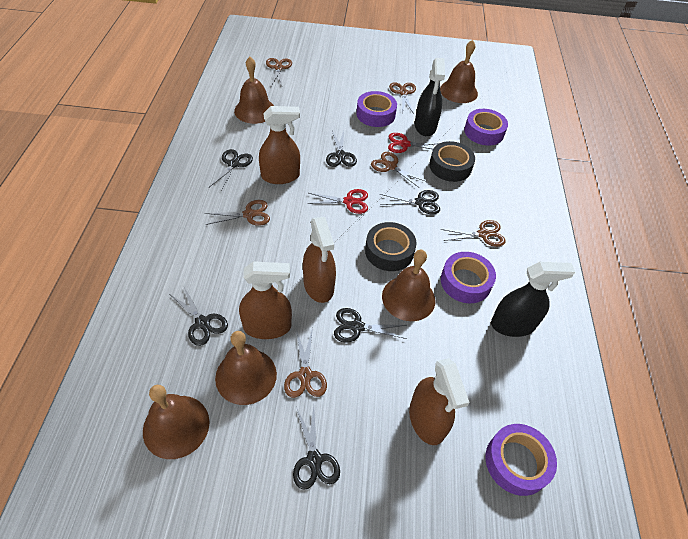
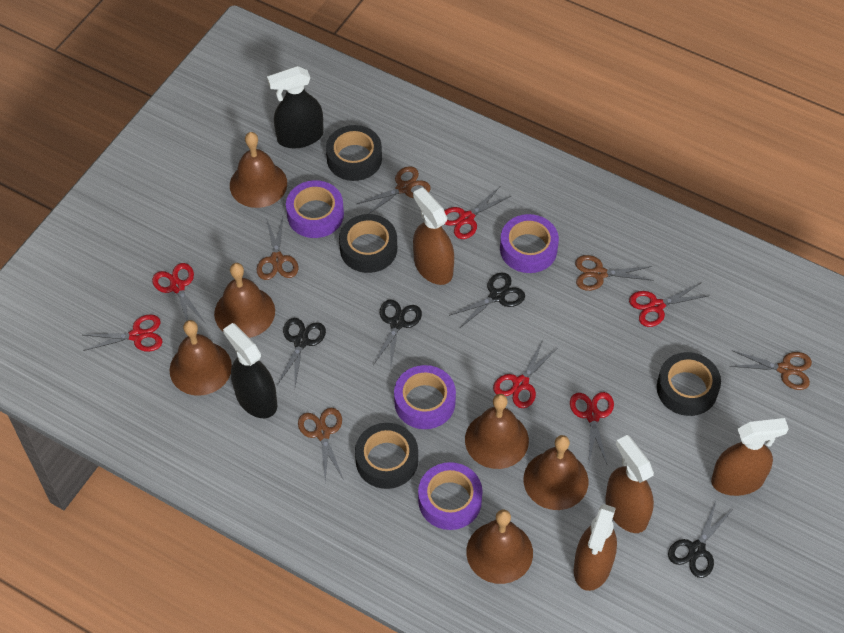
black scissors: 6 -> 4
black tape: 2 -> 4
brown bell: 5 -> 6
brown scissors: 6 -> 5
red scissors: 2 -> 6

